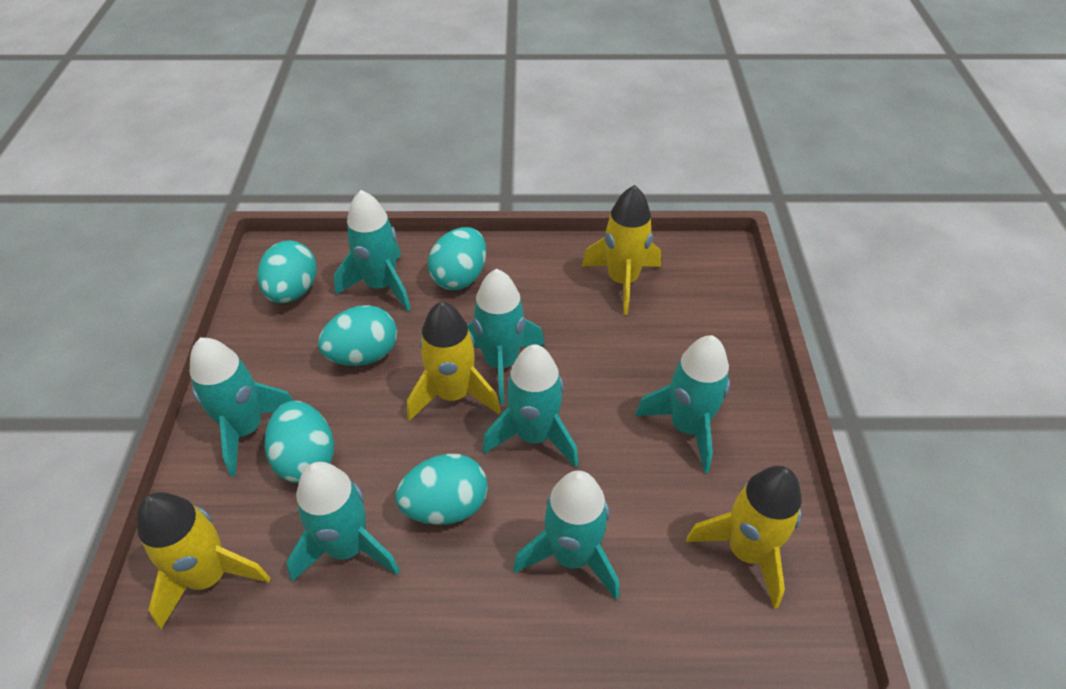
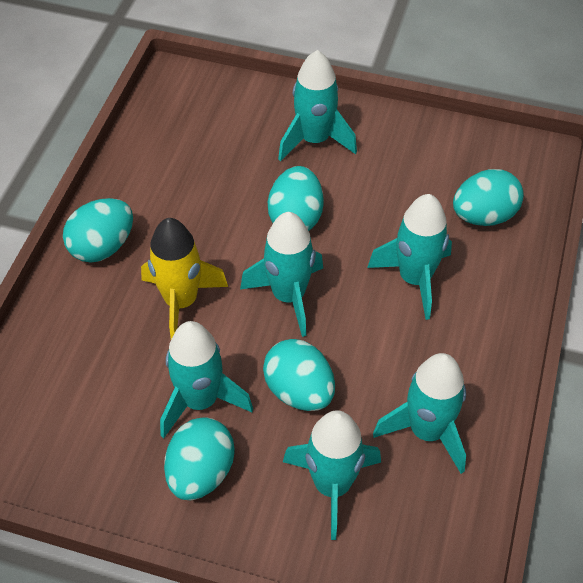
turquoise rocket: 7 -> 6
yellow rocket: 4 -> 1

